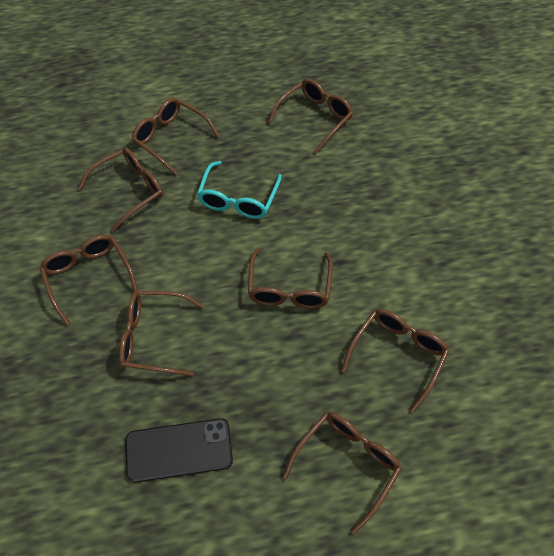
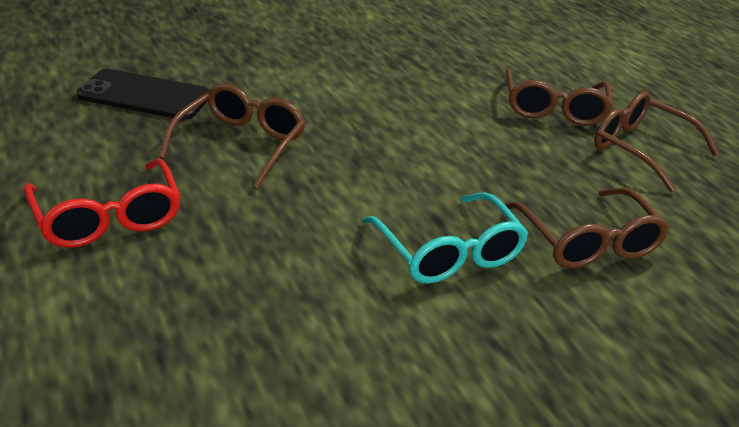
brown glasses: 8 -> 4
red glasses: 0 -> 1

